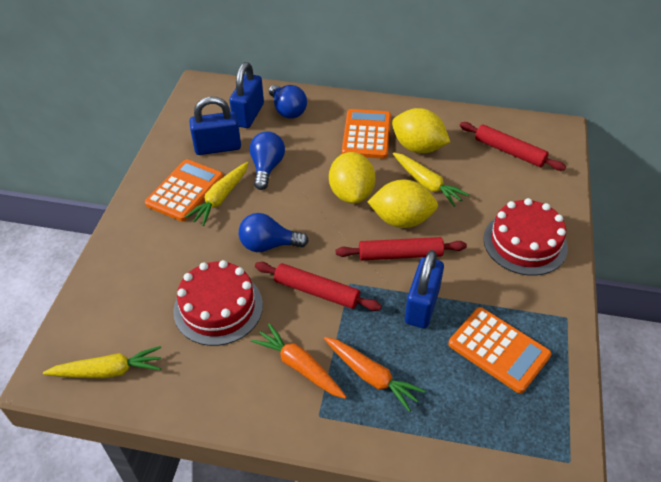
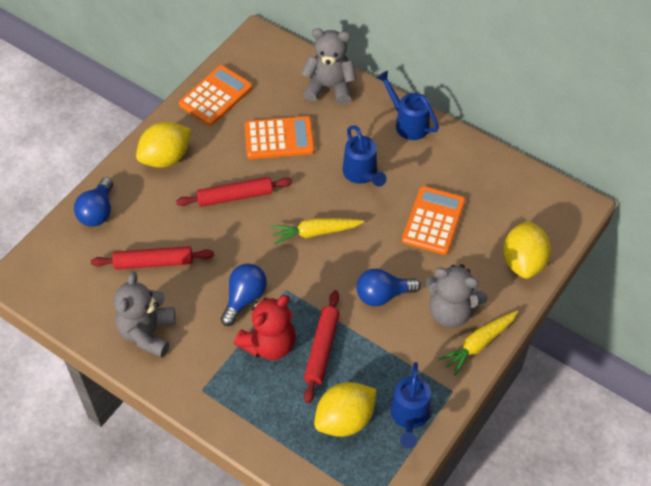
blue padlock: 3 -> 0
blue watering can: 0 -> 3
grey teddy bear: 0 -> 3
orange carrot: 2 -> 0
red cake: 2 -> 0
red teddy bear: 0 -> 1
yellow carrot: 3 -> 2

